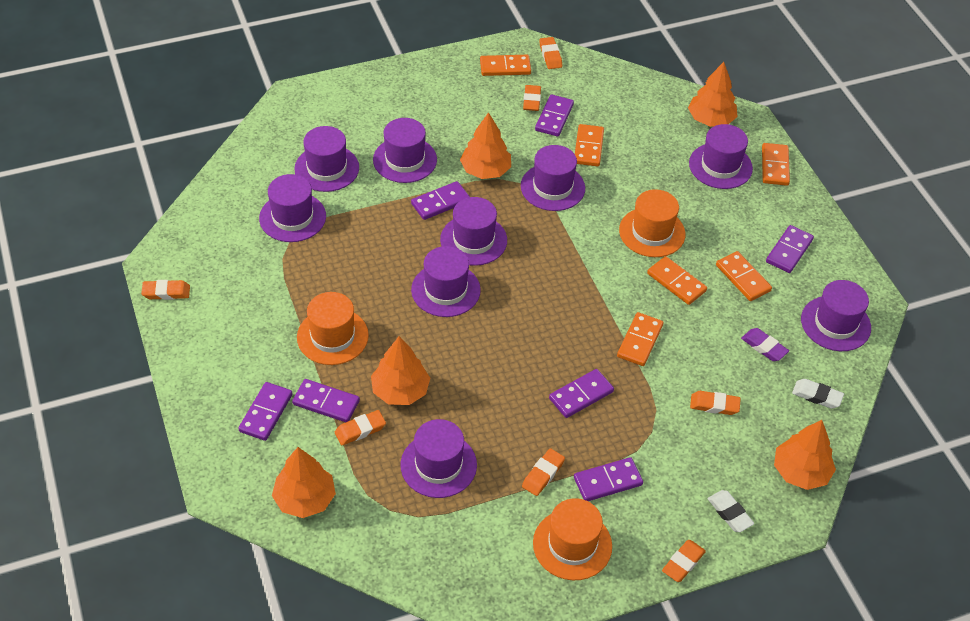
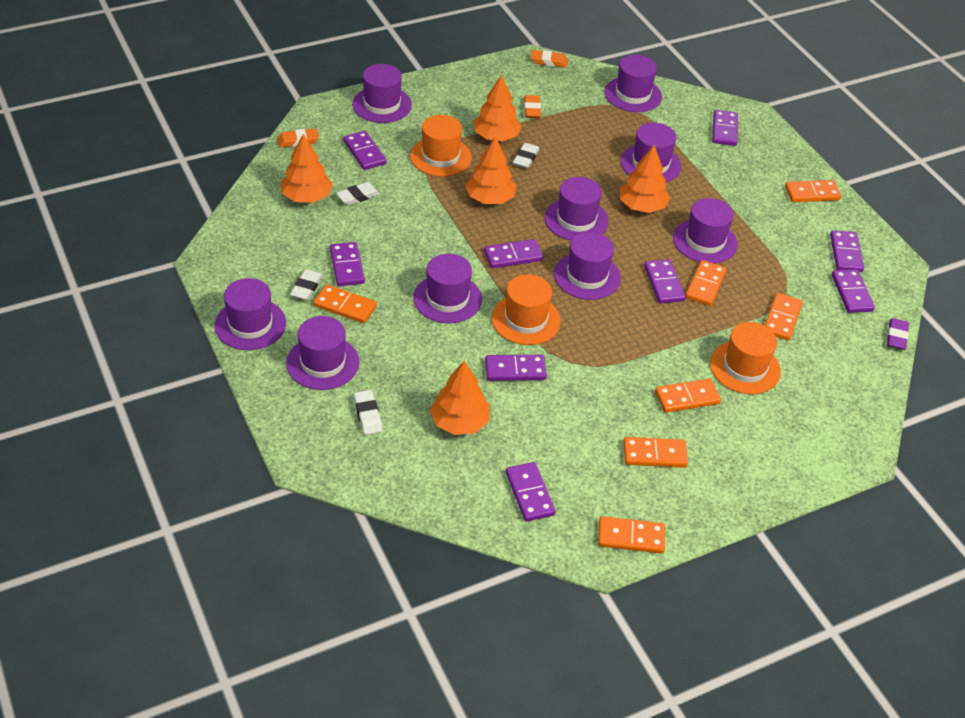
orange domino: 6 -> 7
orange eraser: 7 -> 3
purple domino: 7 -> 9
white eraser: 2 -> 4

